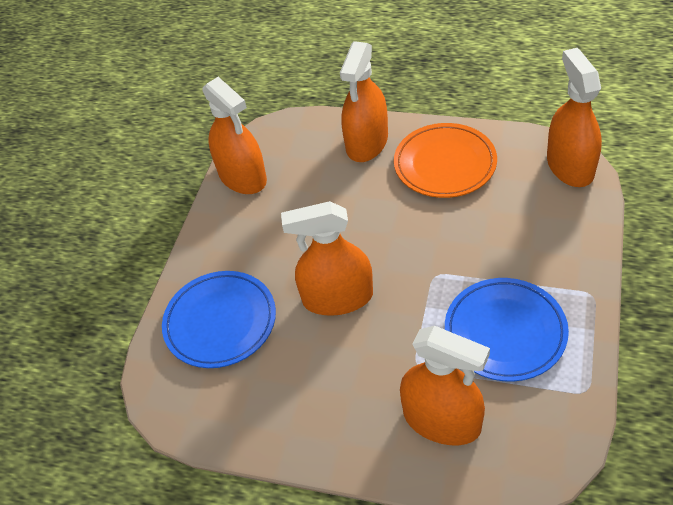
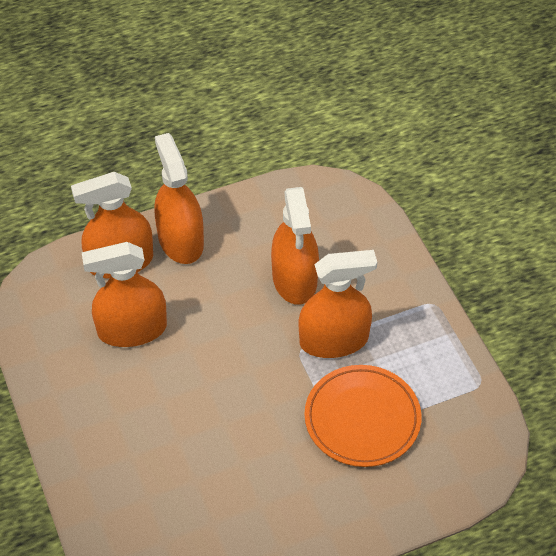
blue plate: 2 -> 0

